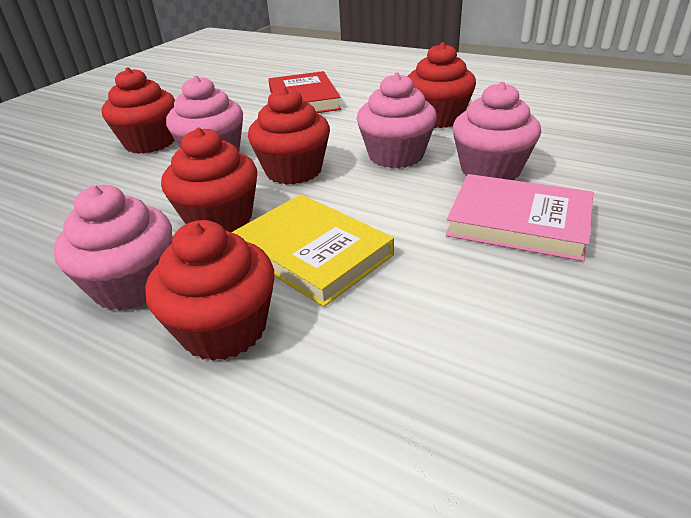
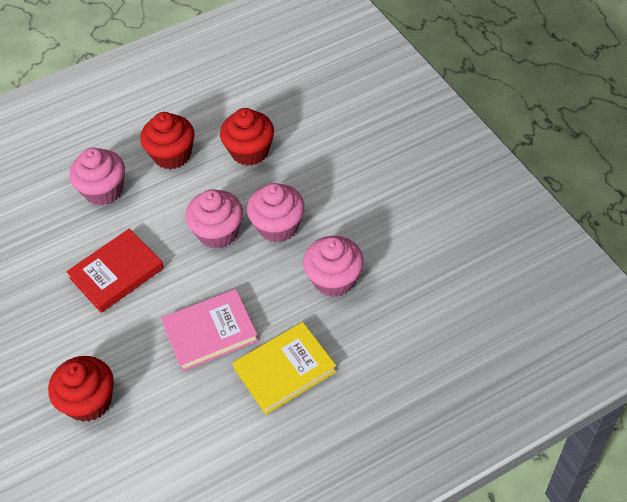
red cupcake: 5 -> 3

